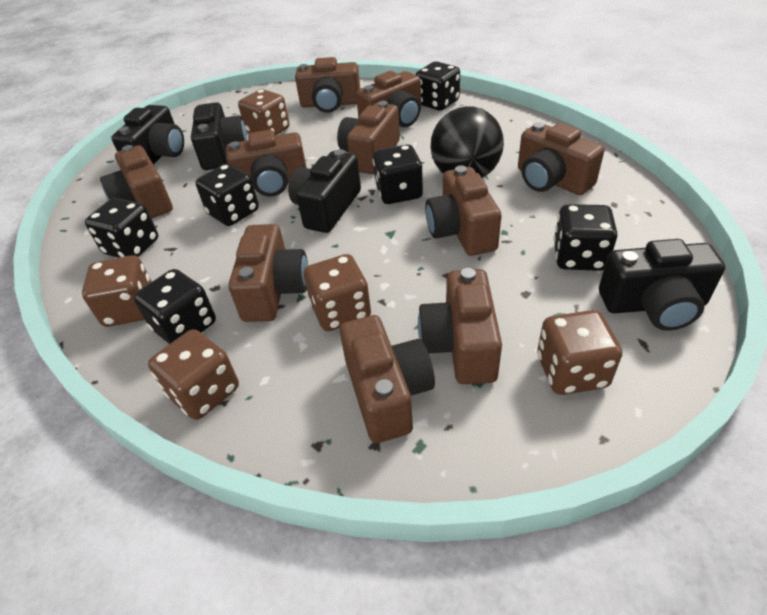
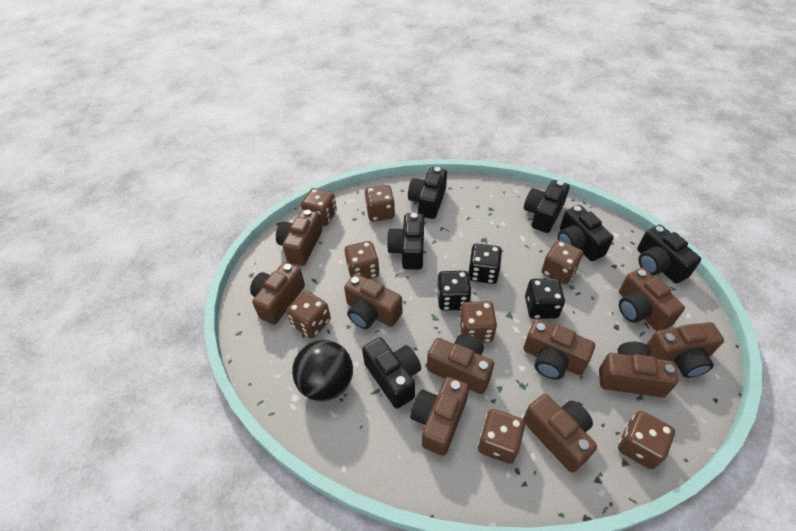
black camera: 4 -> 6
black dice: 6 -> 3
brown dice: 5 -> 8

